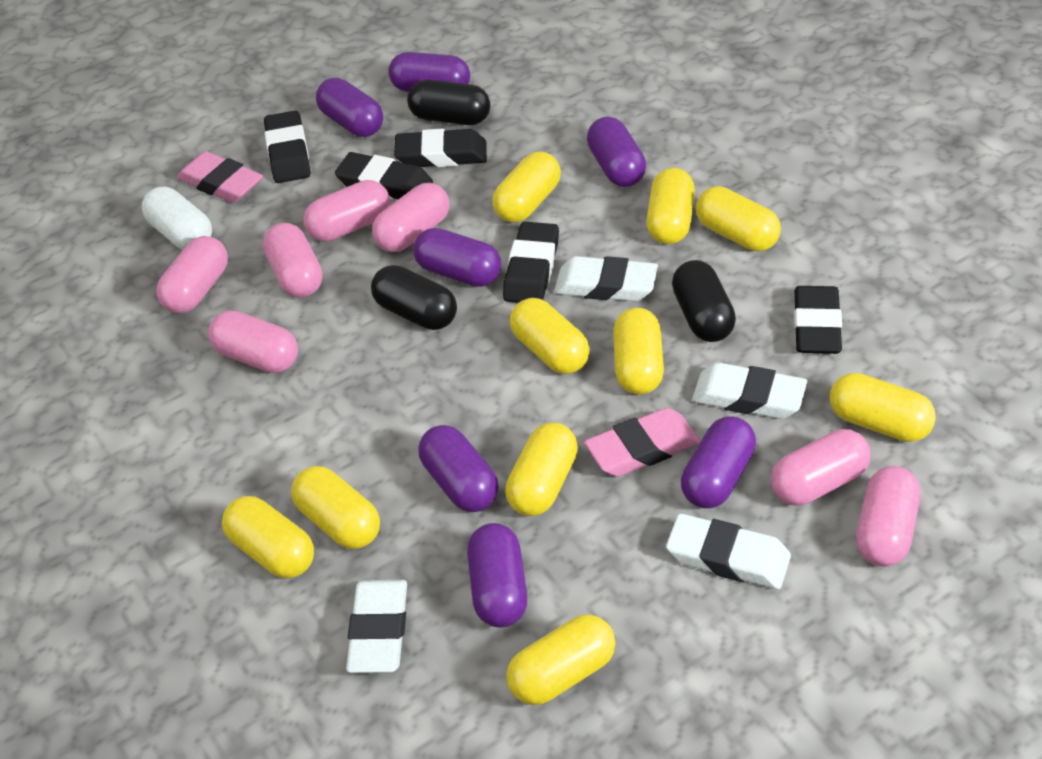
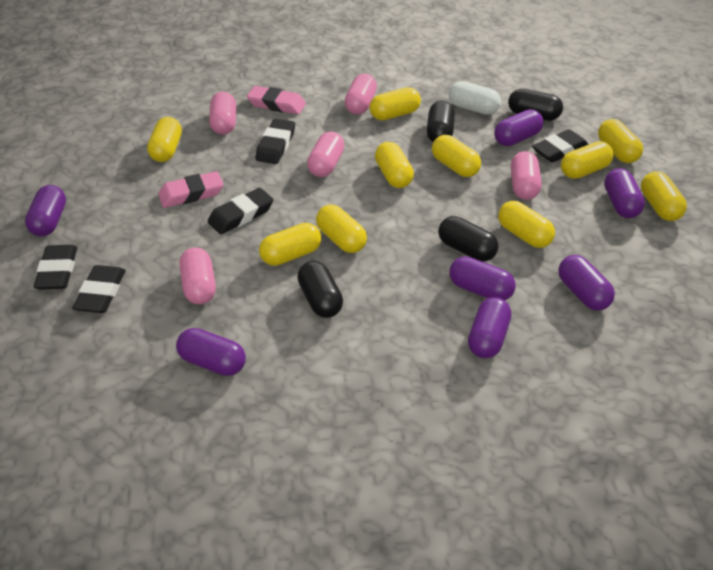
black capsule: 3 -> 4
pink capsule: 7 -> 5
white eraser: 4 -> 0

